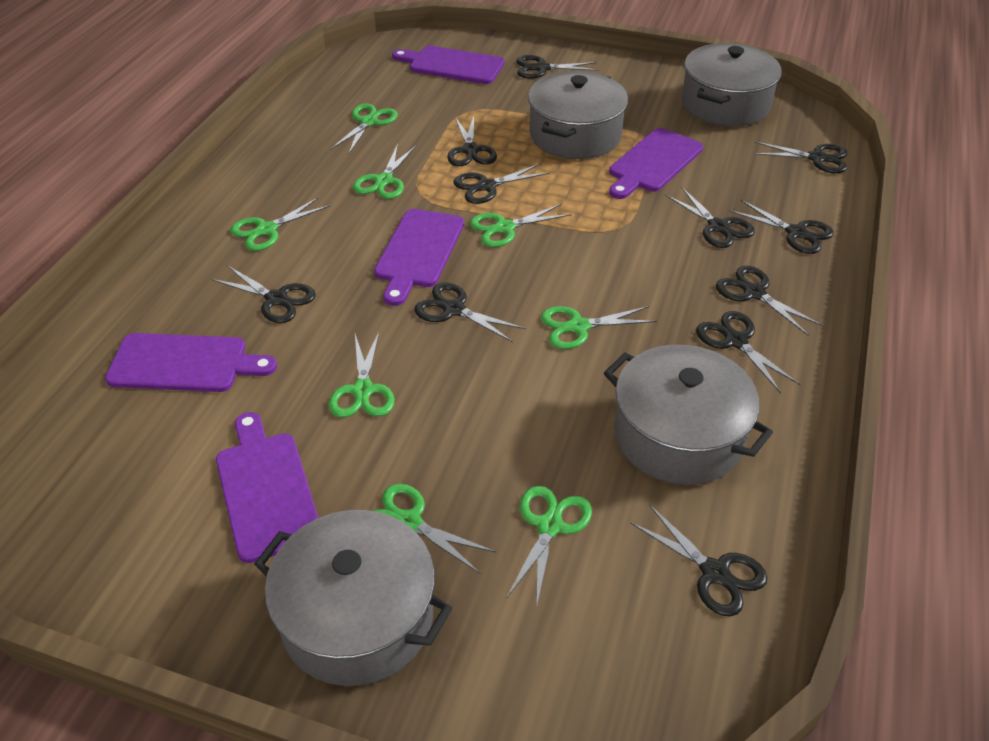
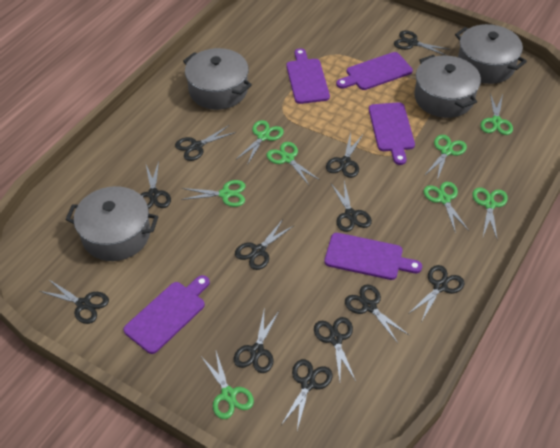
black scissors: 11 -> 12

